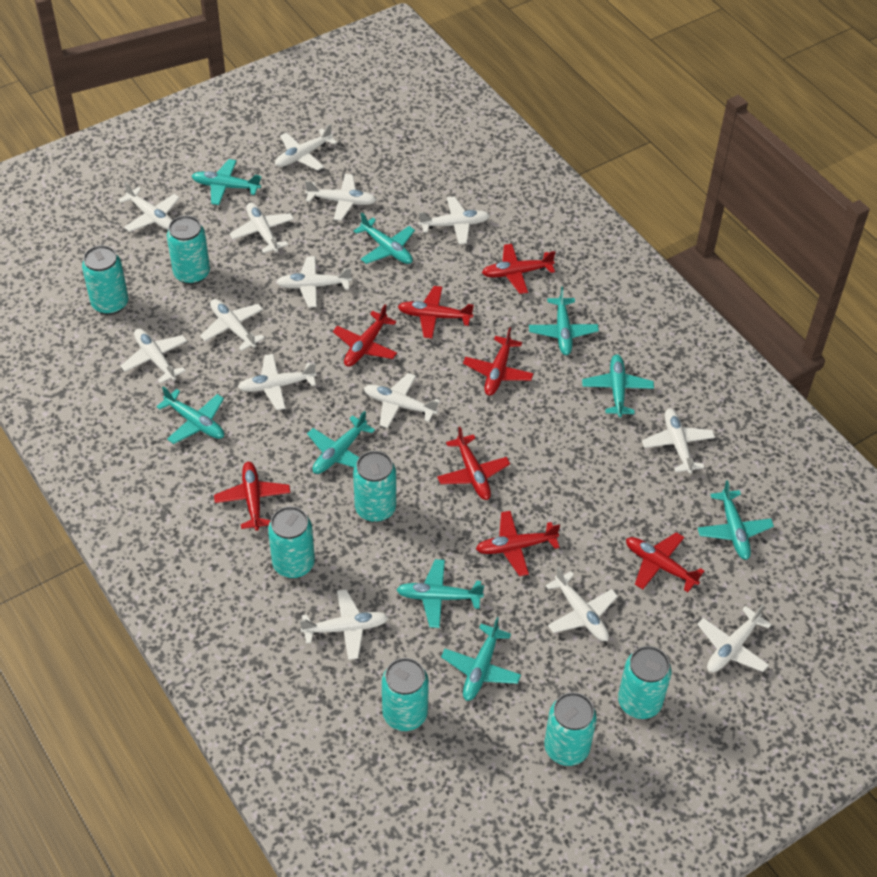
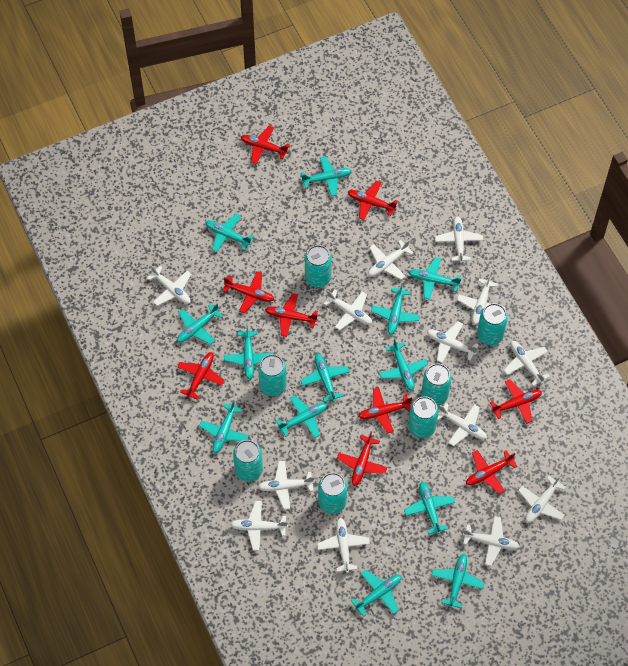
red plane: 8 -> 9
turquoise plane: 9 -> 13
white plane: 14 -> 13

